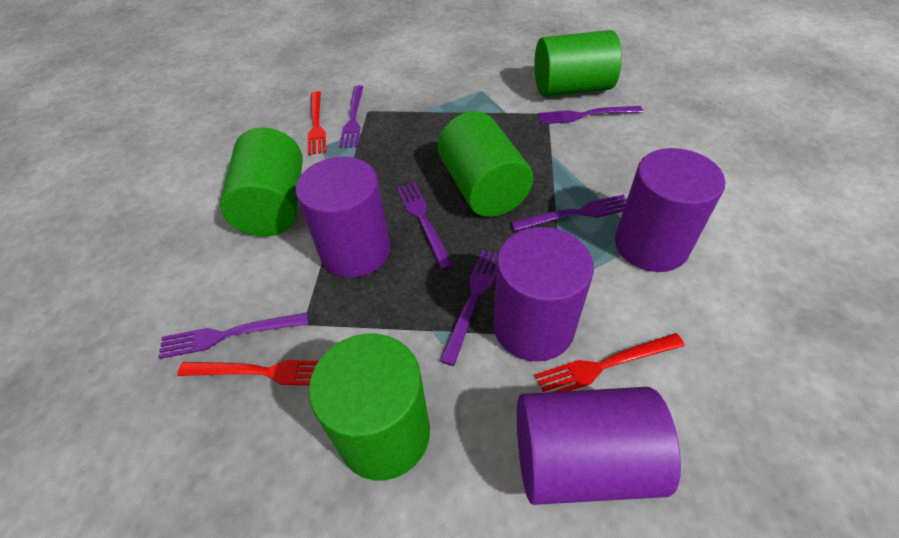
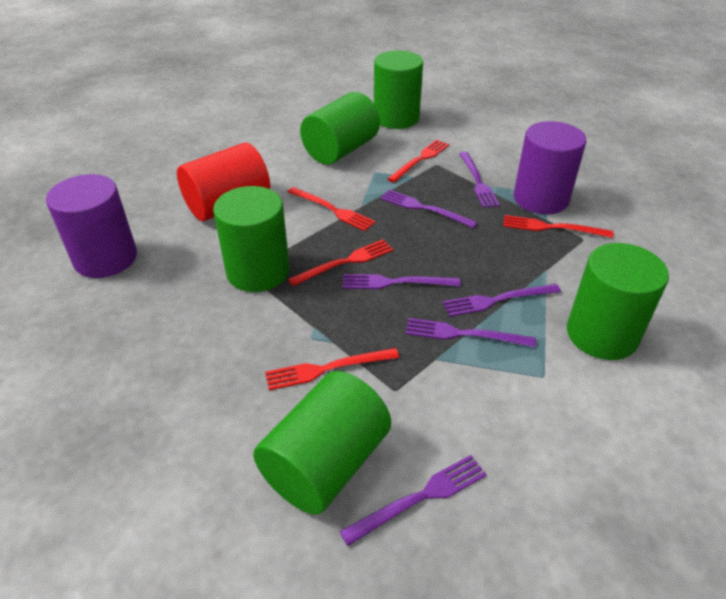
green cylinder: 4 -> 5
purple cylinder: 4 -> 2
red cylinder: 0 -> 1
red fork: 3 -> 5

